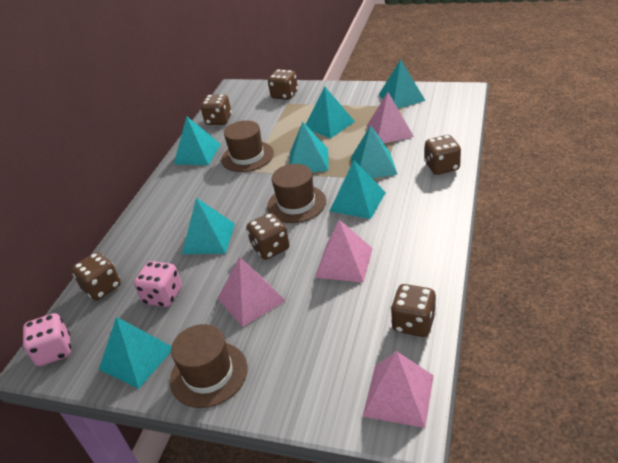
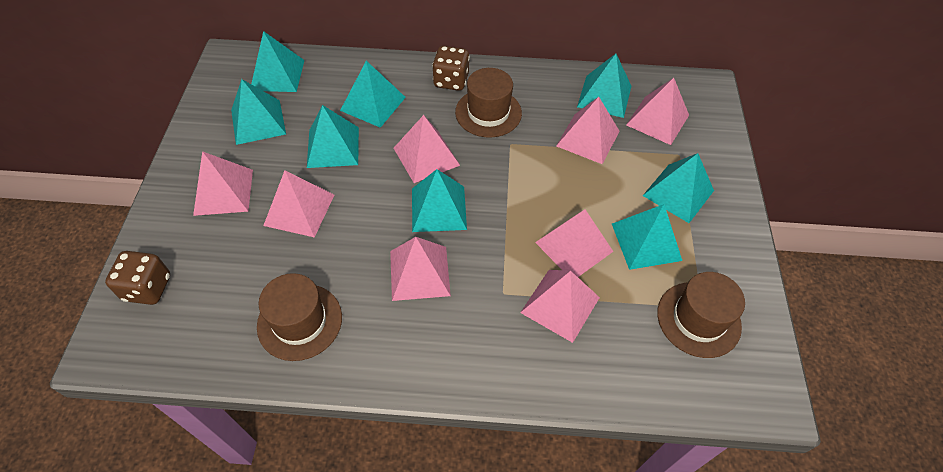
brown dice: 6 -> 2
pink dice: 2 -> 0
pink pyramid: 4 -> 8

